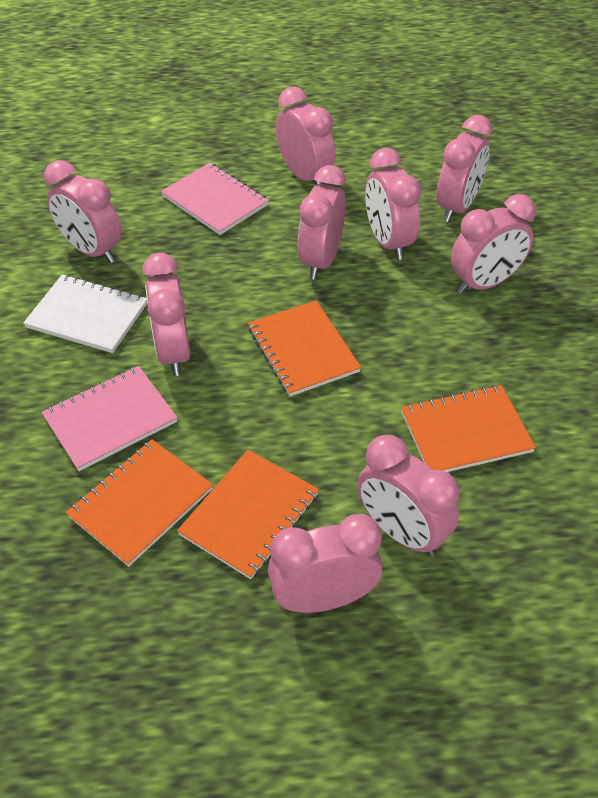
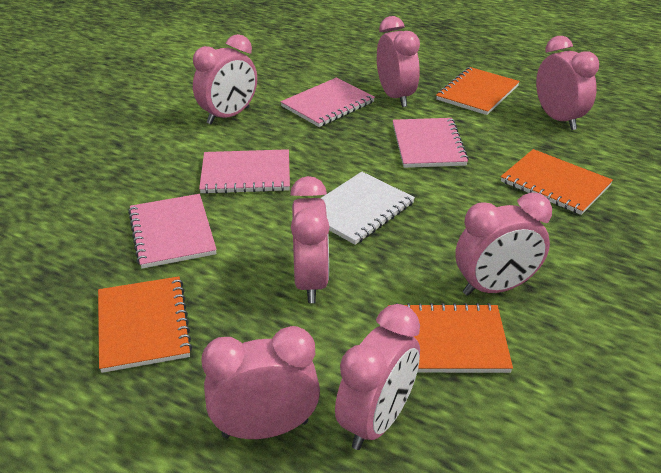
pink clock: 9 -> 7
pink notebook: 2 -> 4

